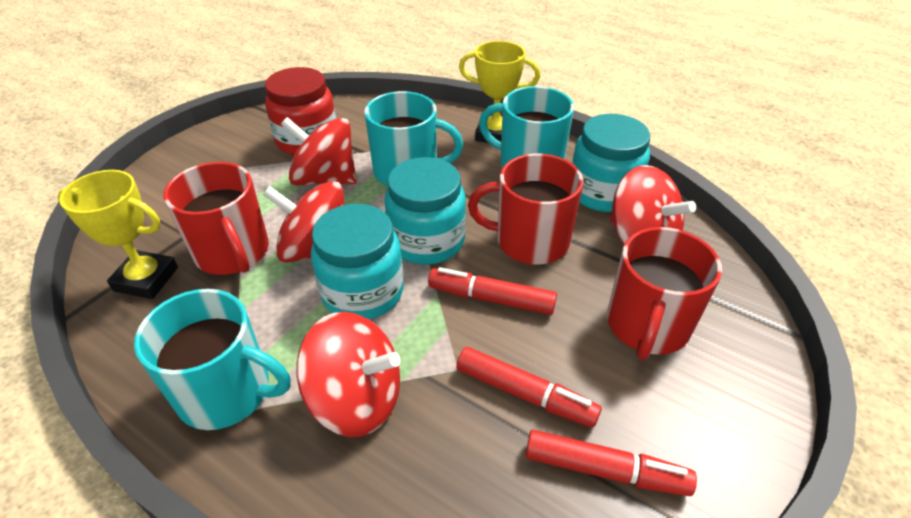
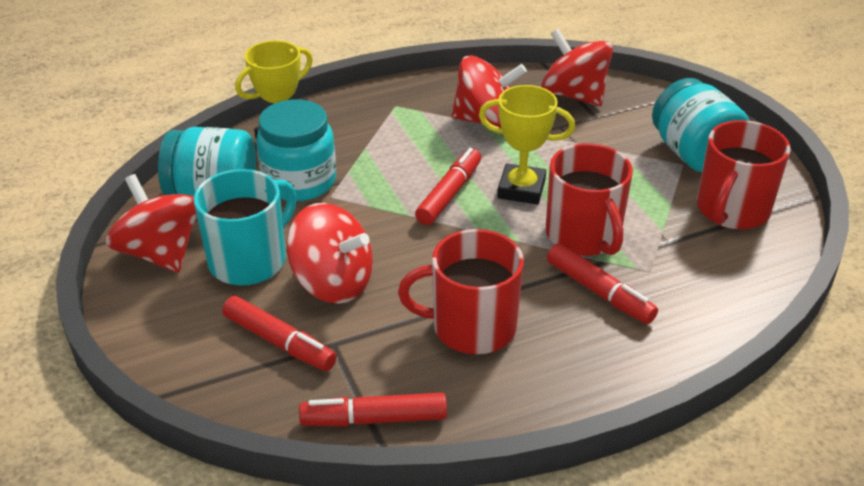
red jar: 1 -> 0
red marker: 3 -> 4
turquoise mug: 3 -> 1

